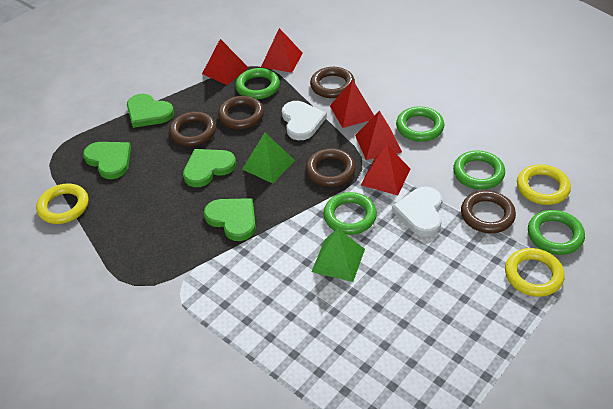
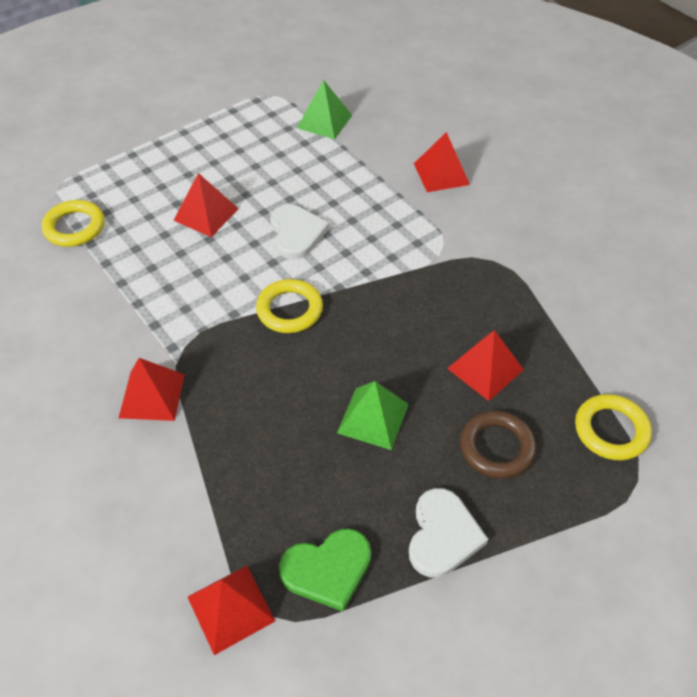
brown ring: 5 -> 1
green heart: 4 -> 1
green ring: 5 -> 0

